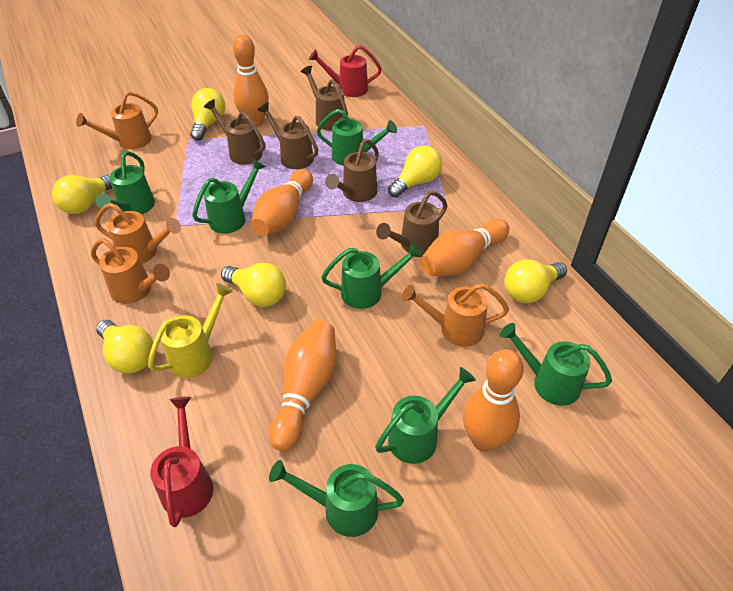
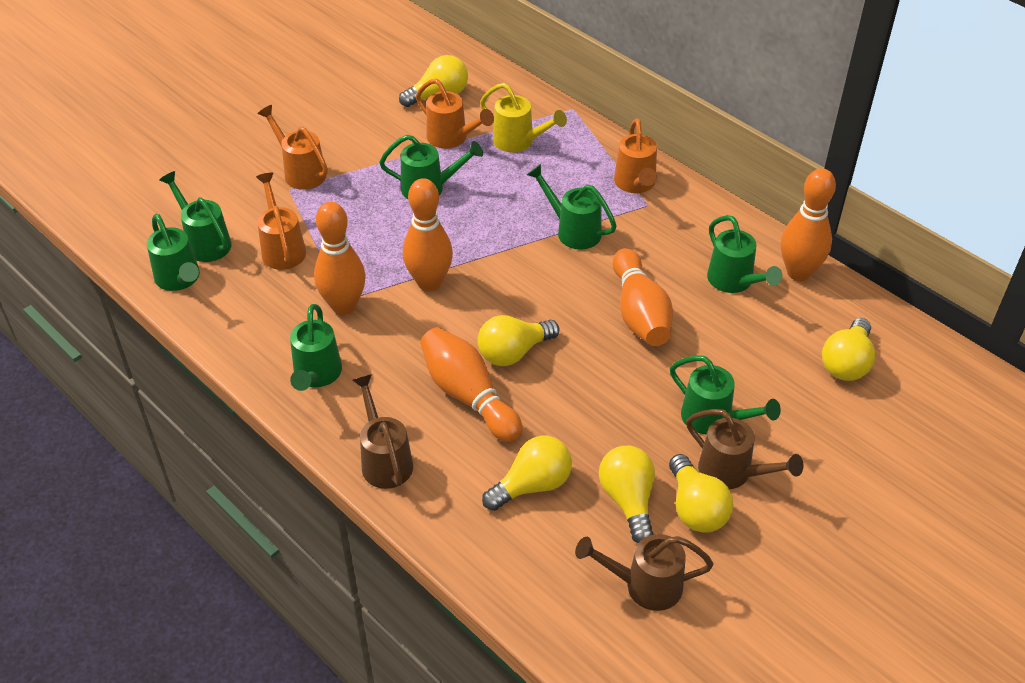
brown watering can: 5 -> 3
red watering can: 2 -> 0

